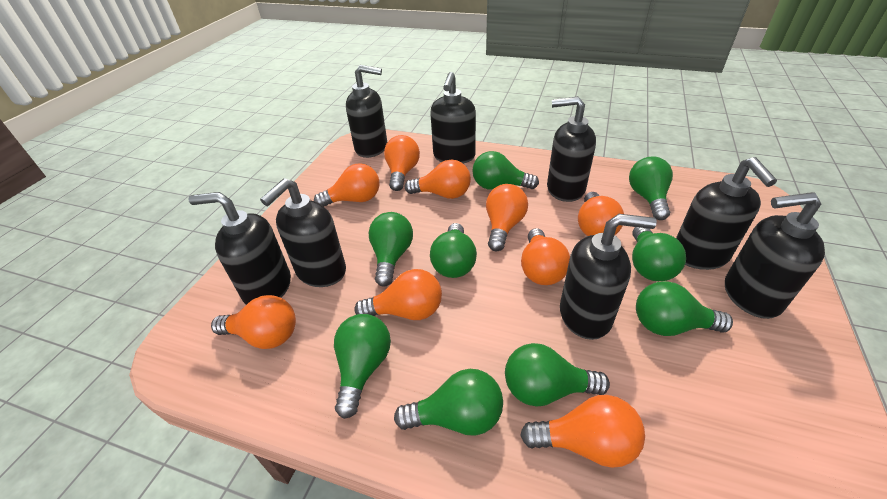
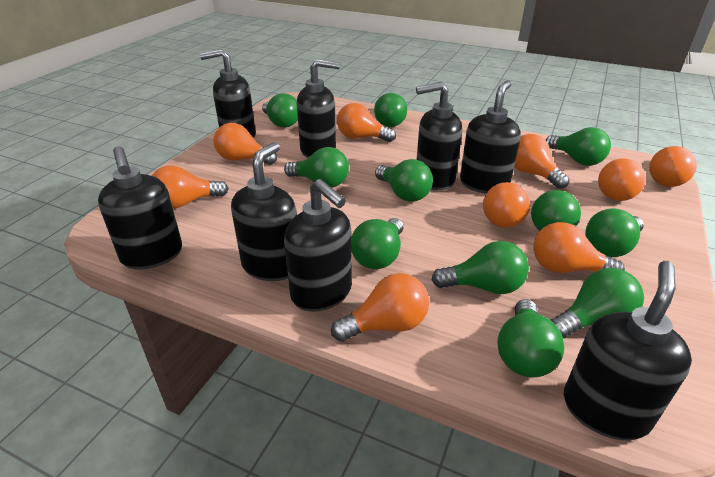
green light bulb: 9 -> 11

